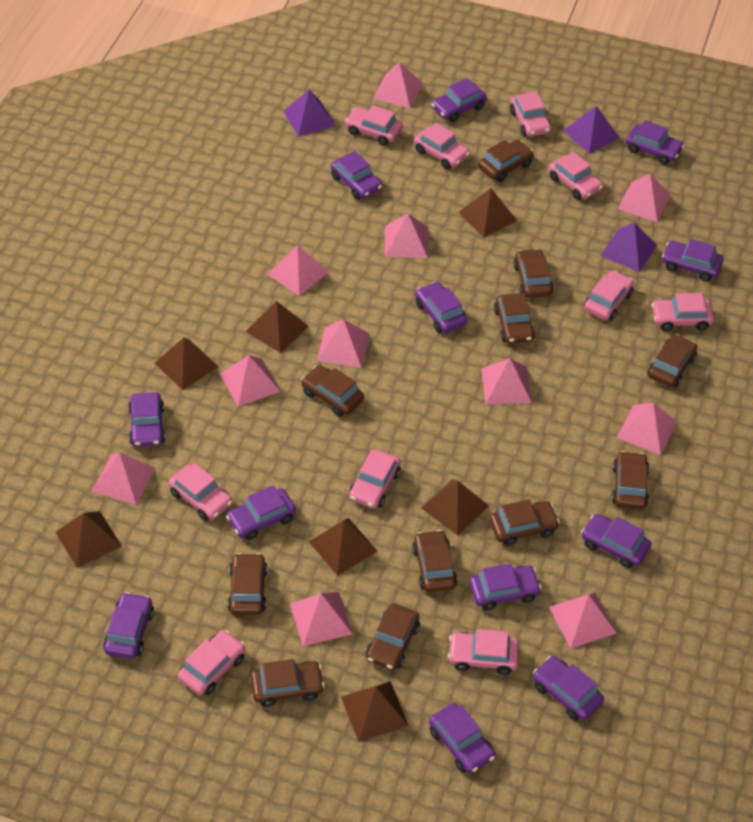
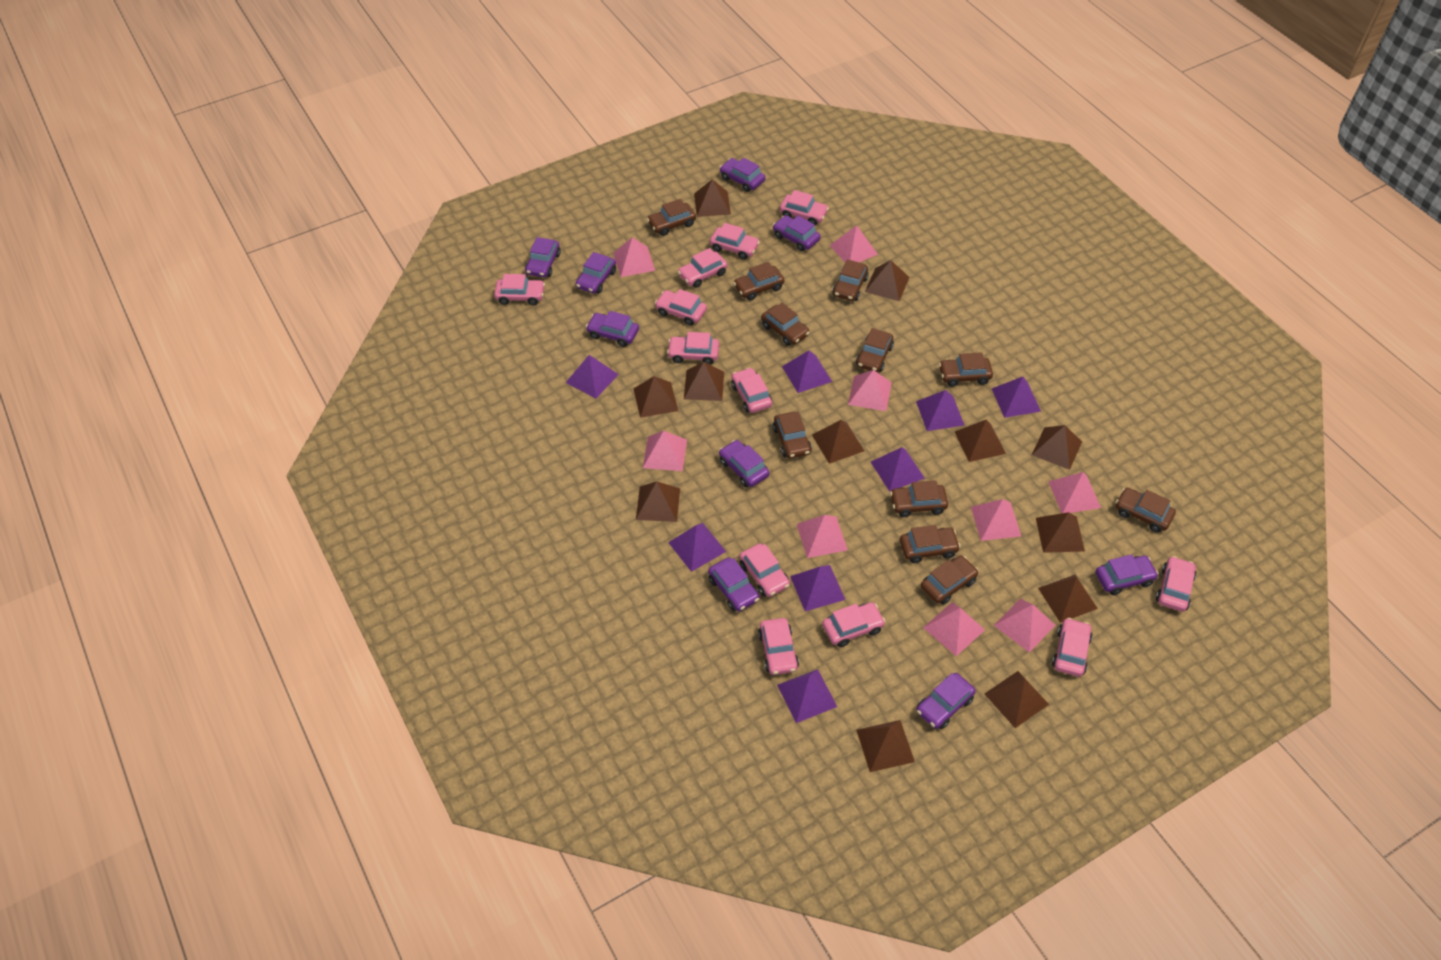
brown pyramid: 7 -> 12
pink car: 10 -> 12
pink pyramid: 11 -> 9
purple car: 12 -> 9
purple pyramid: 3 -> 8

